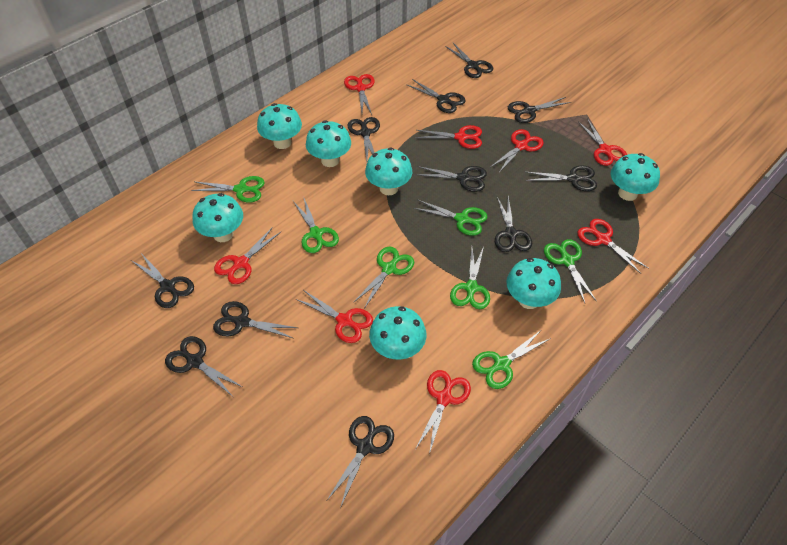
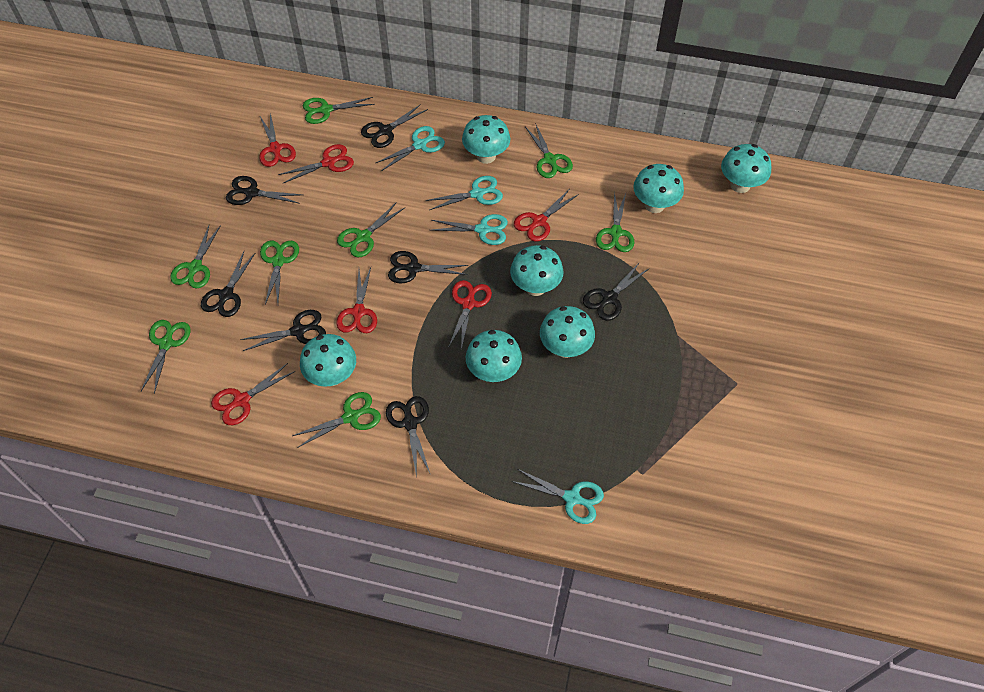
black scissors: 11 -> 7
green scissors: 7 -> 8
red scissors: 8 -> 6
turquoise scissors: 0 -> 4

